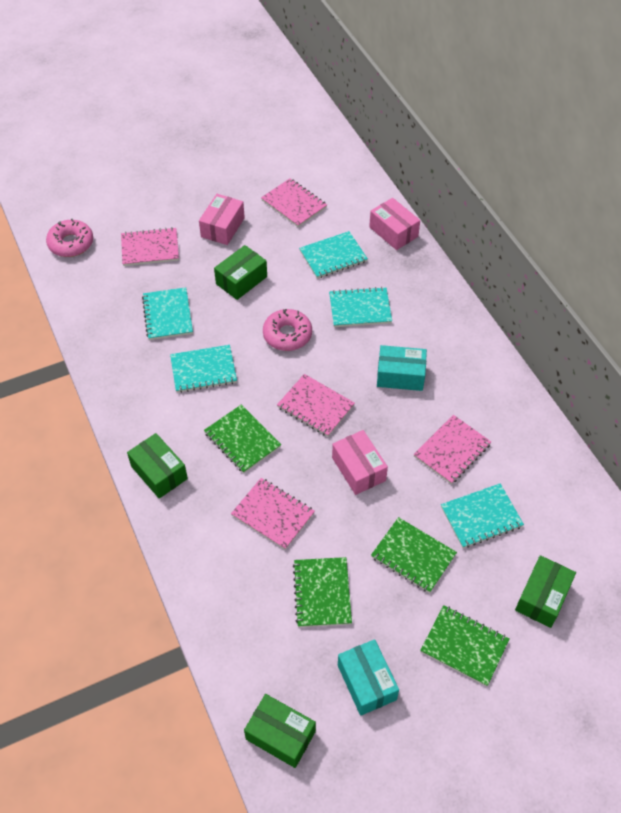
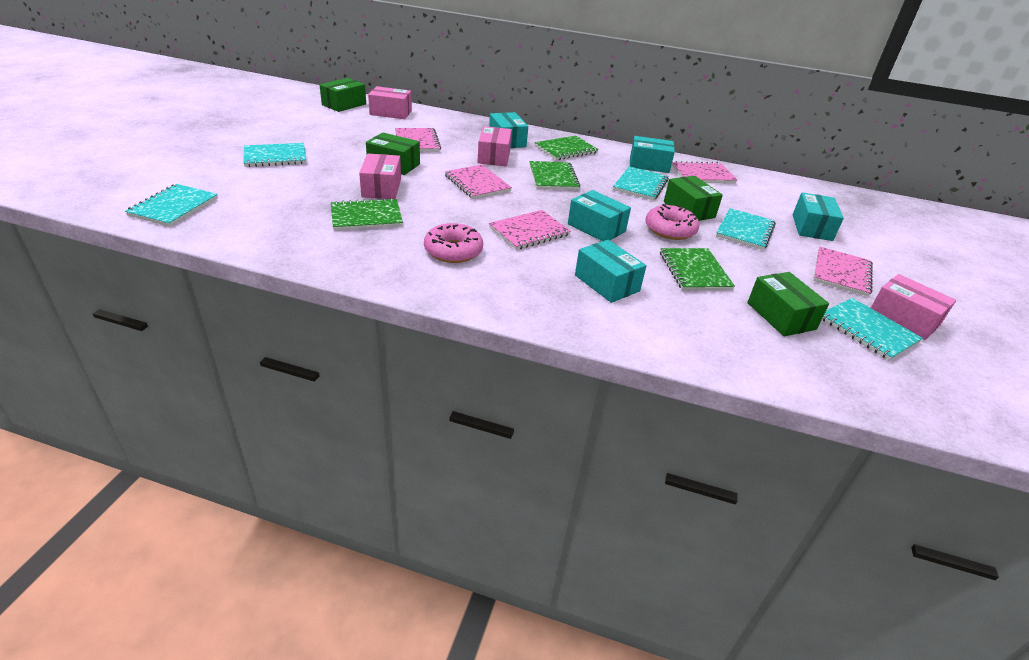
pink box: 3 -> 4
turquoise box: 2 -> 5

